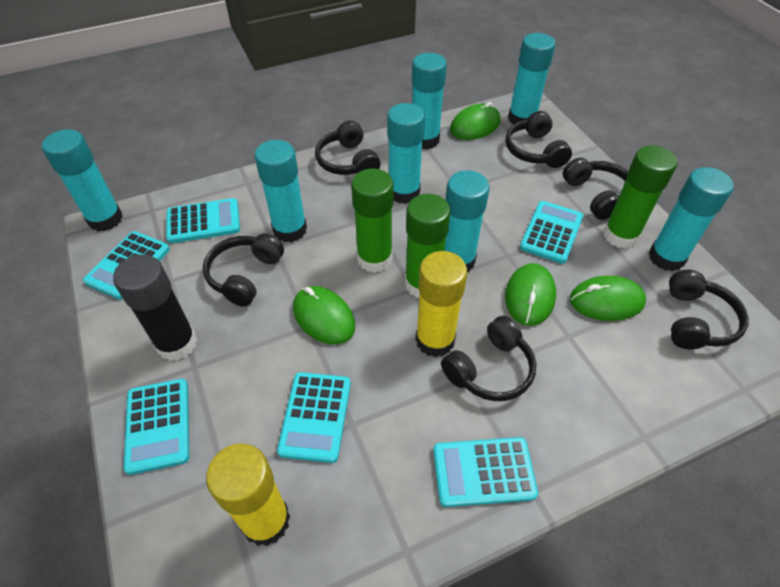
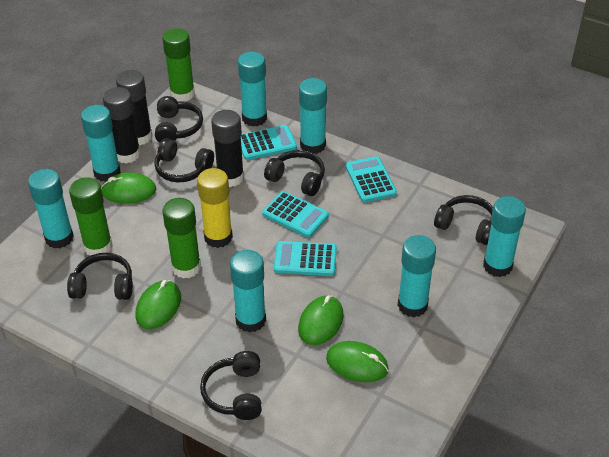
black glue stick: 1 -> 3
turquoise calculator: 6 -> 4
yellow glue stick: 2 -> 1

